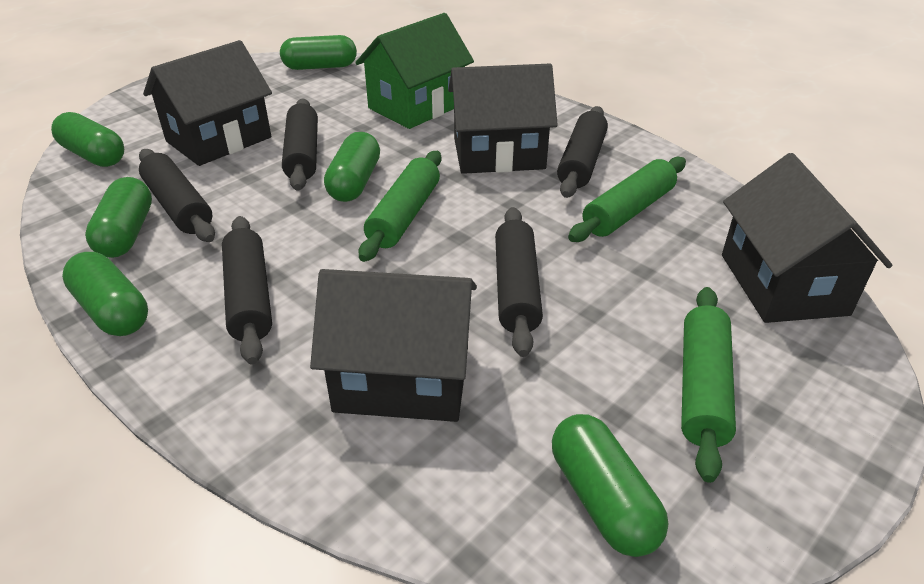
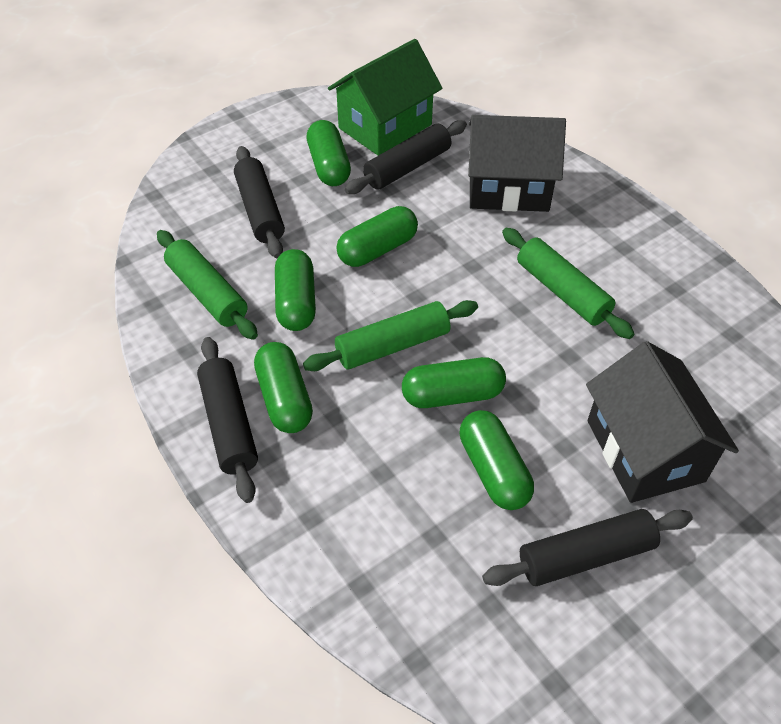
black house: 4 -> 2
black rolling pin: 5 -> 4

